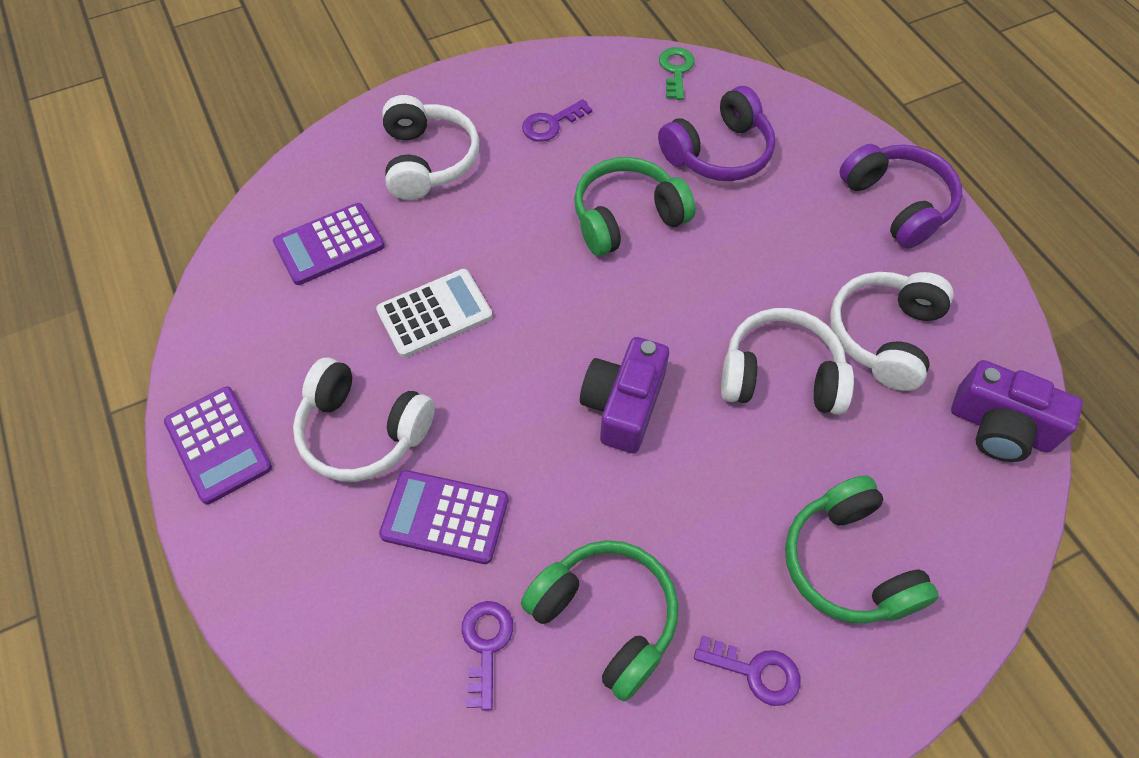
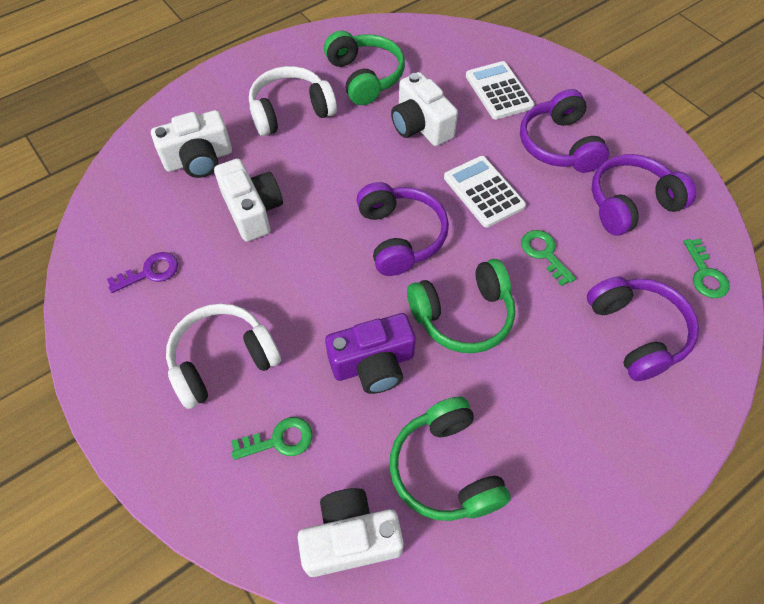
green key: 1 -> 3
purple calculator: 3 -> 0
purple camera: 2 -> 1
purple headphones: 2 -> 4
purple key: 3 -> 1
white calculator: 1 -> 2
white camera: 0 -> 4
white headphones: 4 -> 2

